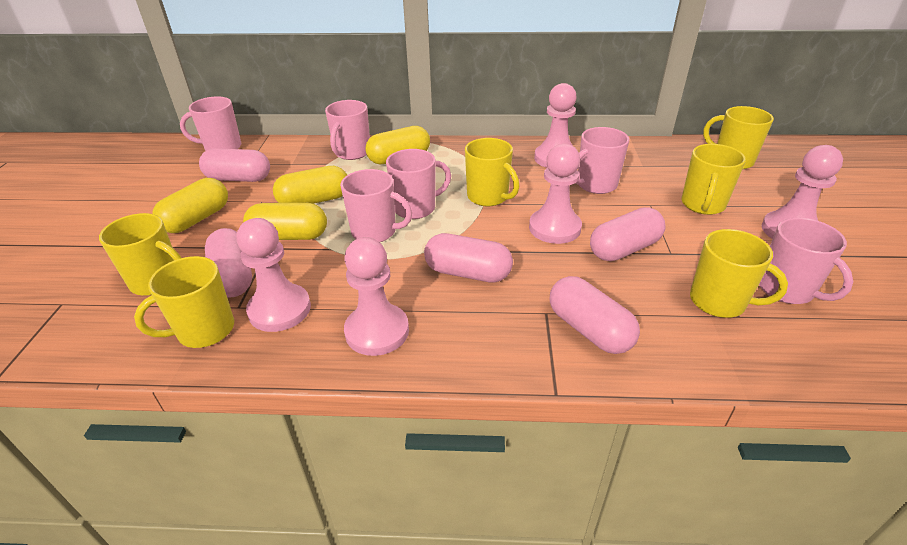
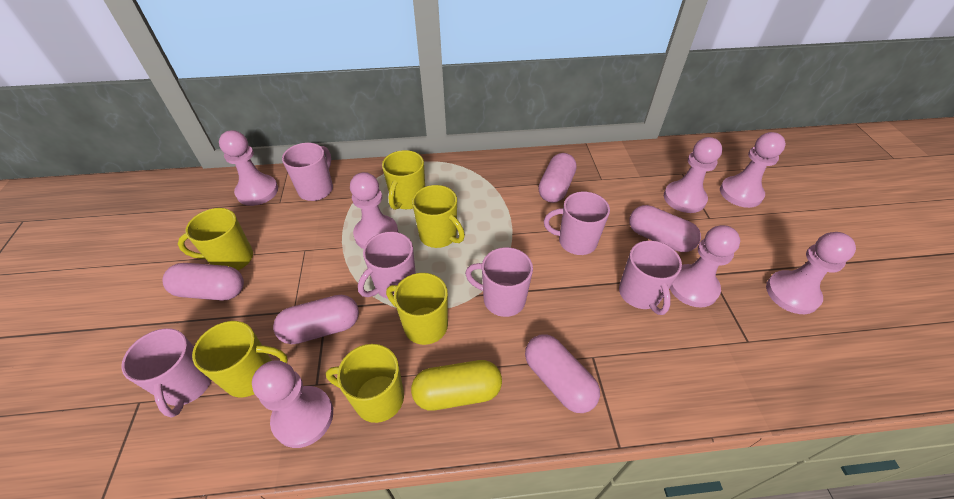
pink pawn: 5 -> 7
yellow capsule: 4 -> 1

